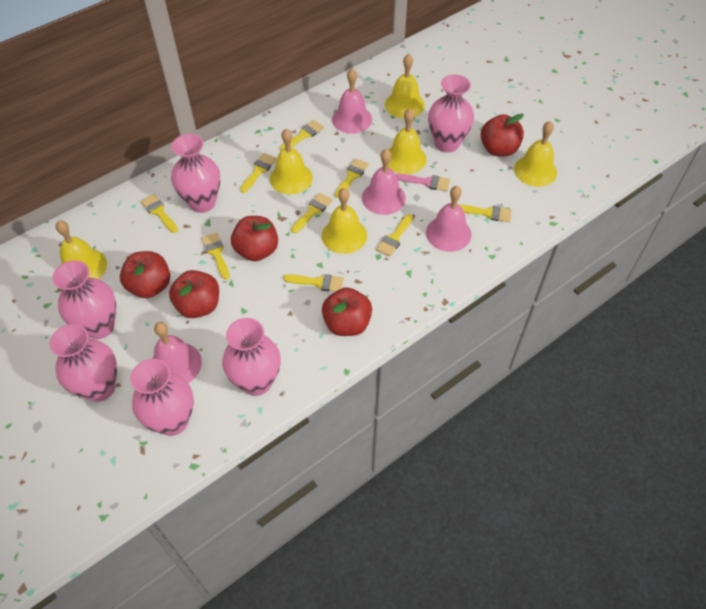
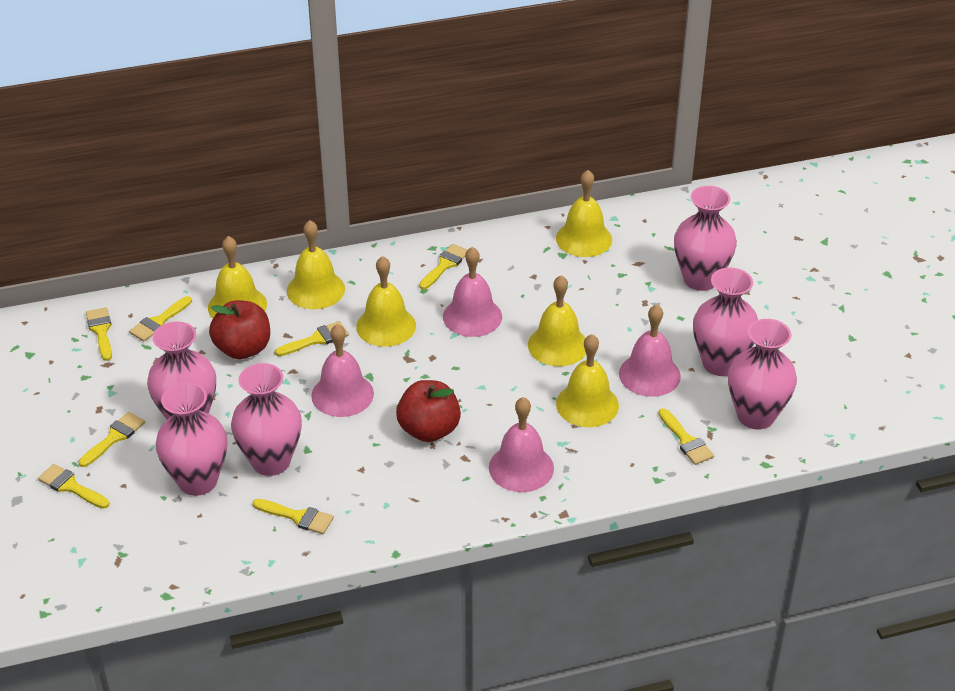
pink brush: 1 -> 0
red apple: 5 -> 2
yellow brush: 9 -> 8

